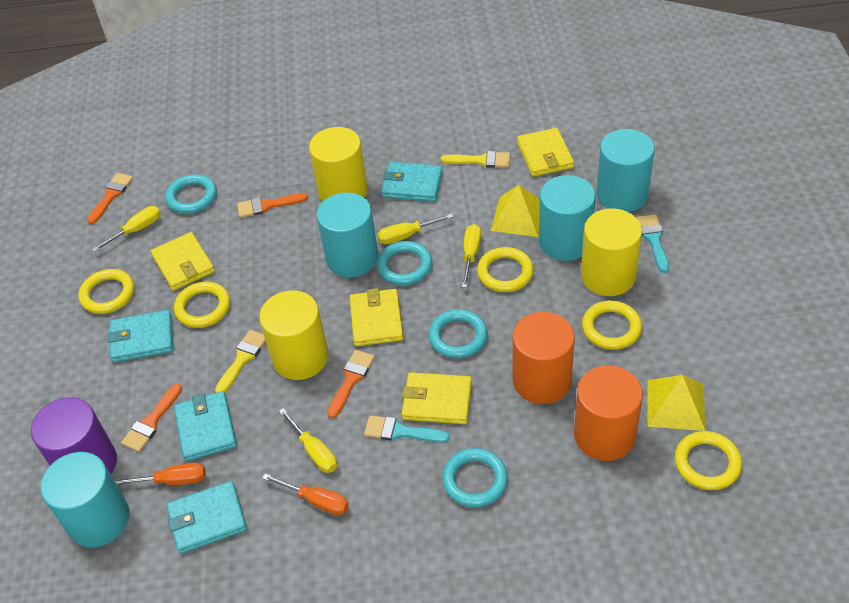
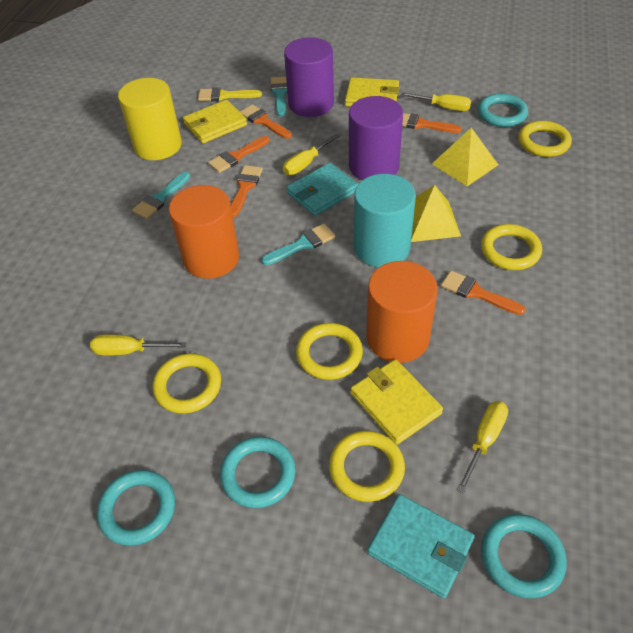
orange brush: 4 -> 5
orange screwdriver: 2 -> 0
purple cylinder: 1 -> 2
turquoise brush: 2 -> 3
turquoise cylinder: 4 -> 1
turquoise wallet: 4 -> 2
yellow brush: 2 -> 1
yellow cylinder: 3 -> 1
yellow wallet: 4 -> 3

